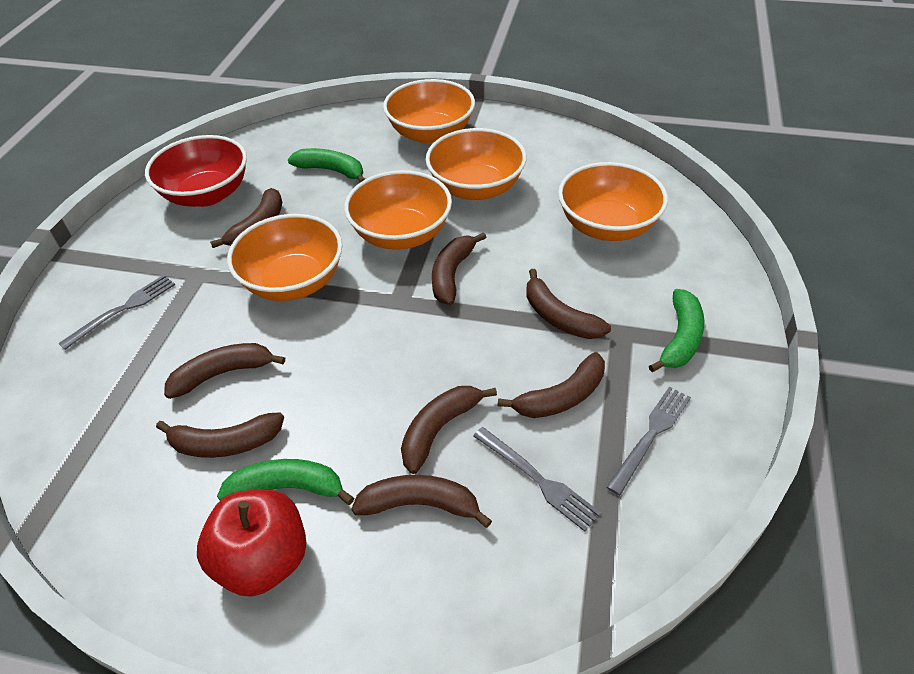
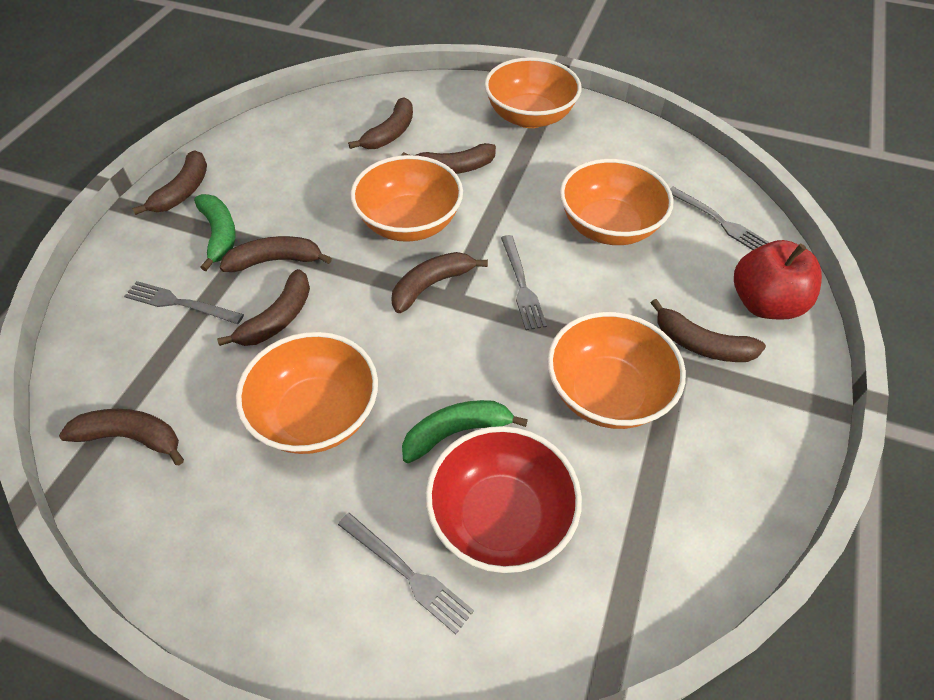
green banana: 3 -> 2
grey fork: 3 -> 4

